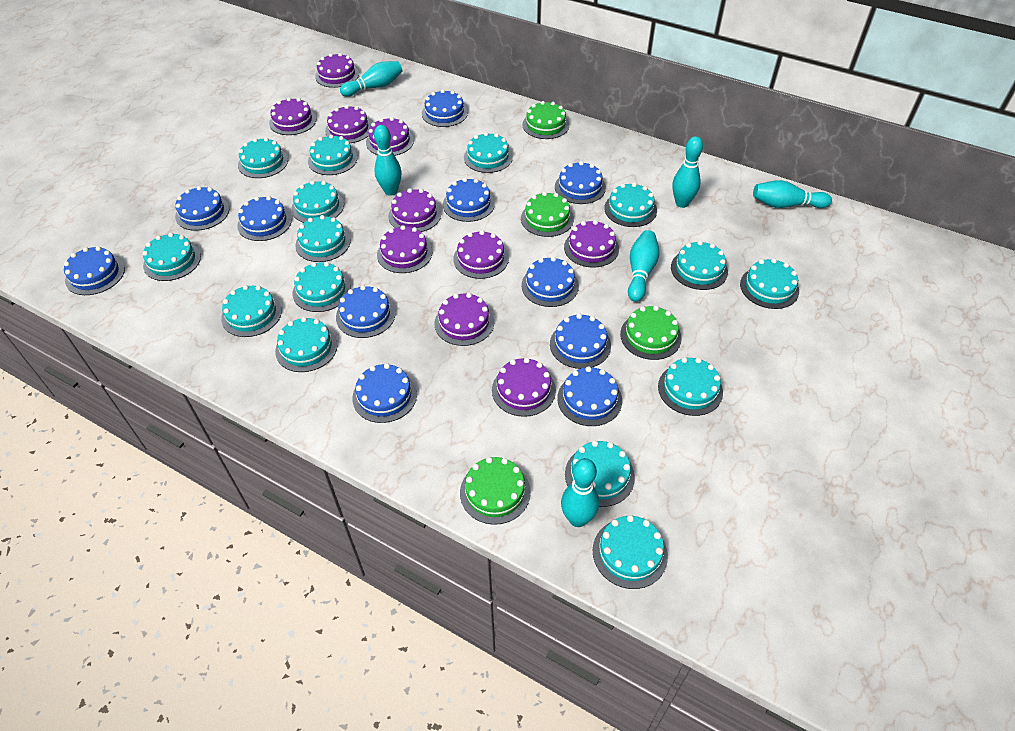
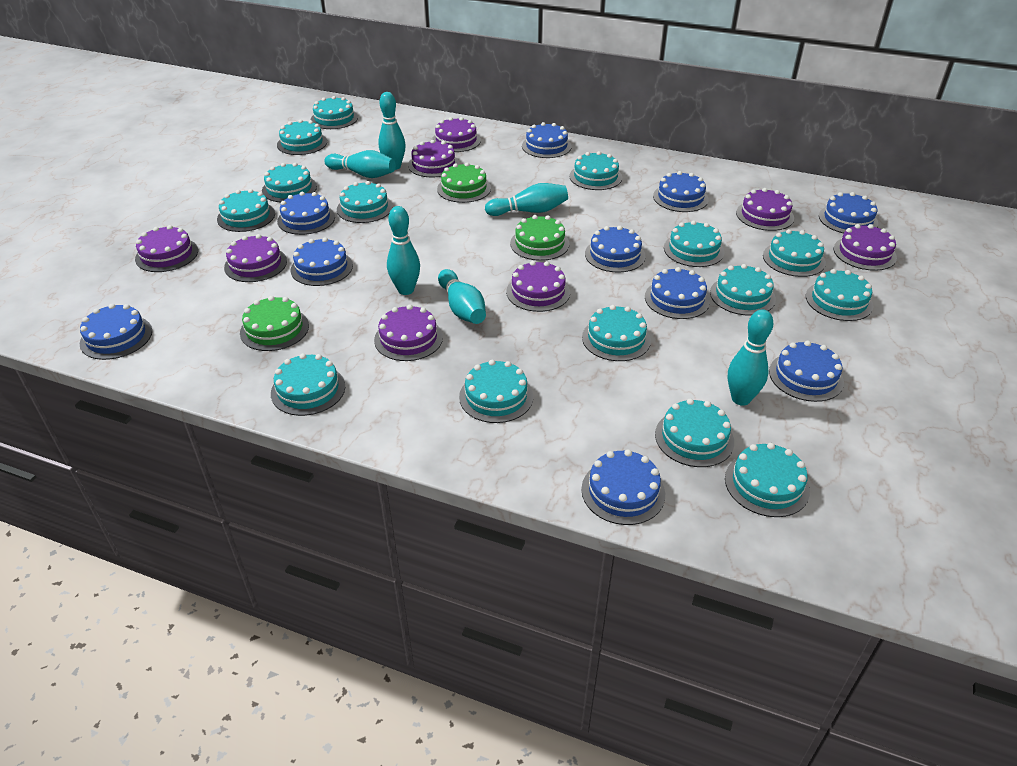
blue cake: 11 -> 10
green cake: 4 -> 3
purple cake: 10 -> 8

